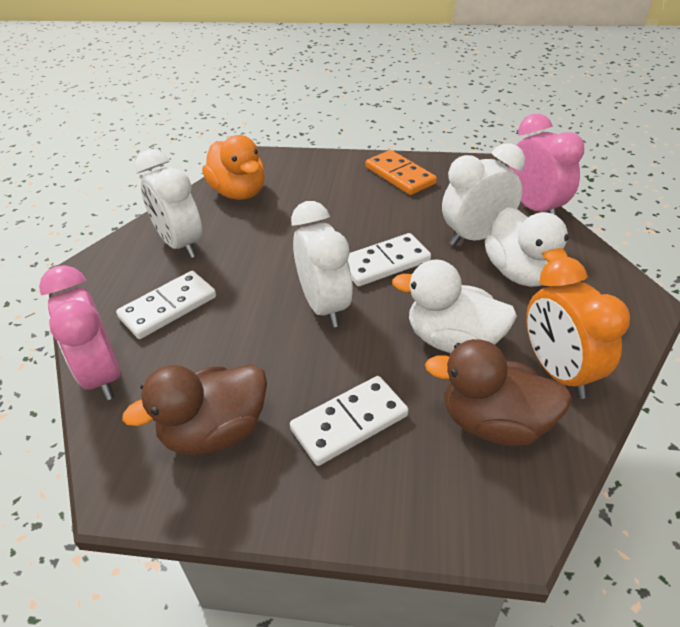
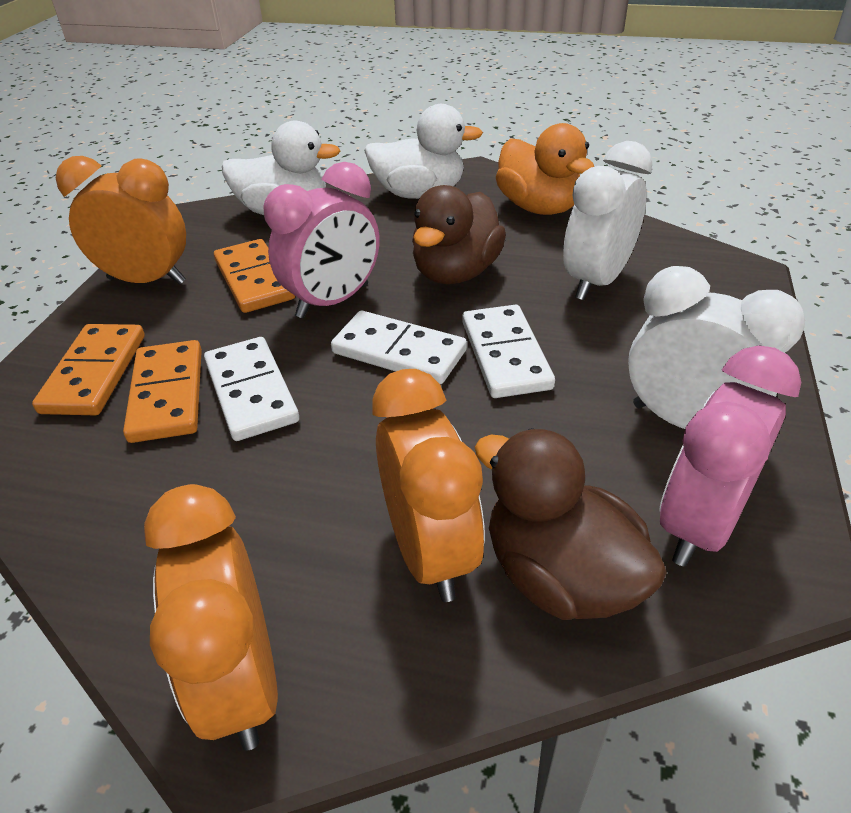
orange clock: 1 -> 3
orange domino: 1 -> 3
white clock: 3 -> 2

